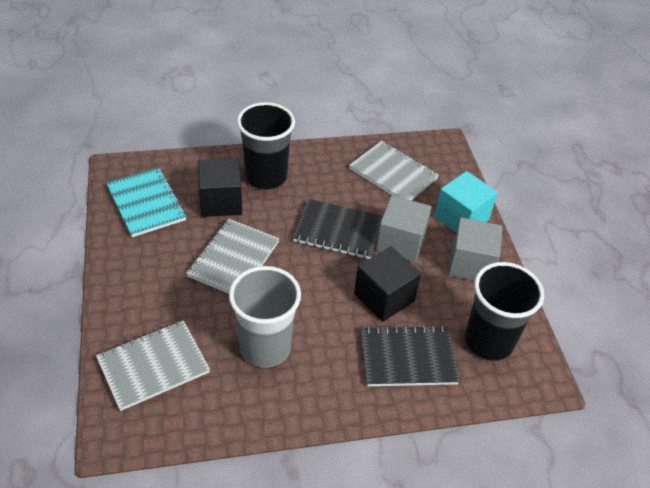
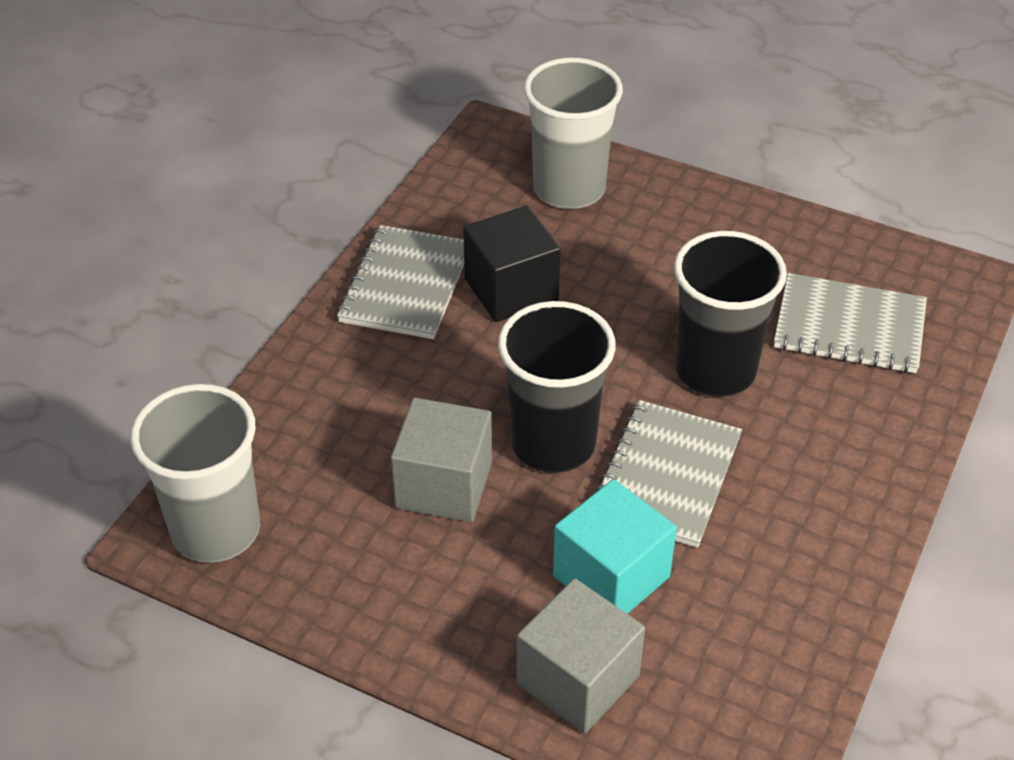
black cube: 2 -> 1
black notebook: 2 -> 0
grey cup: 1 -> 2
turquoise notebook: 1 -> 0

